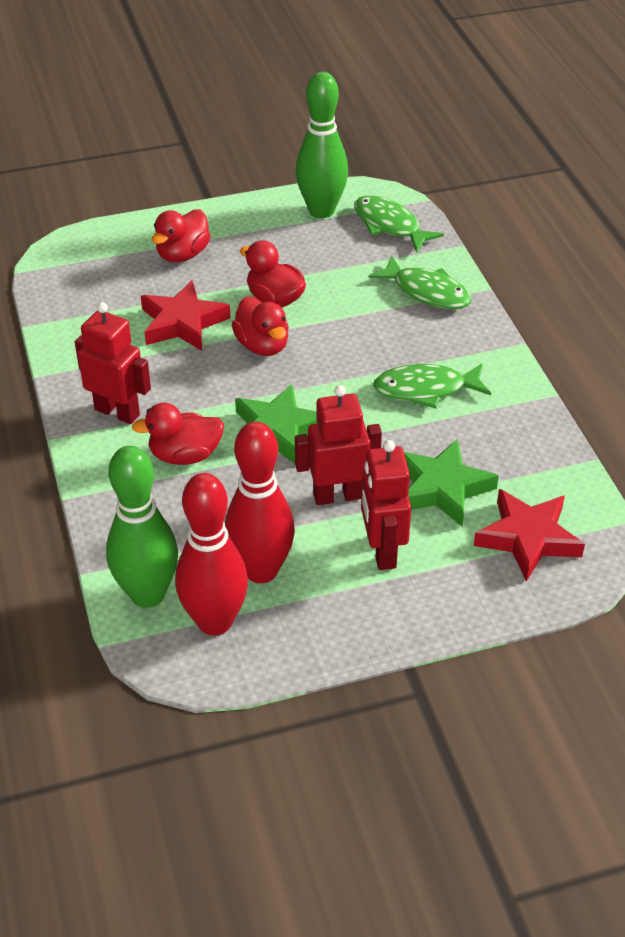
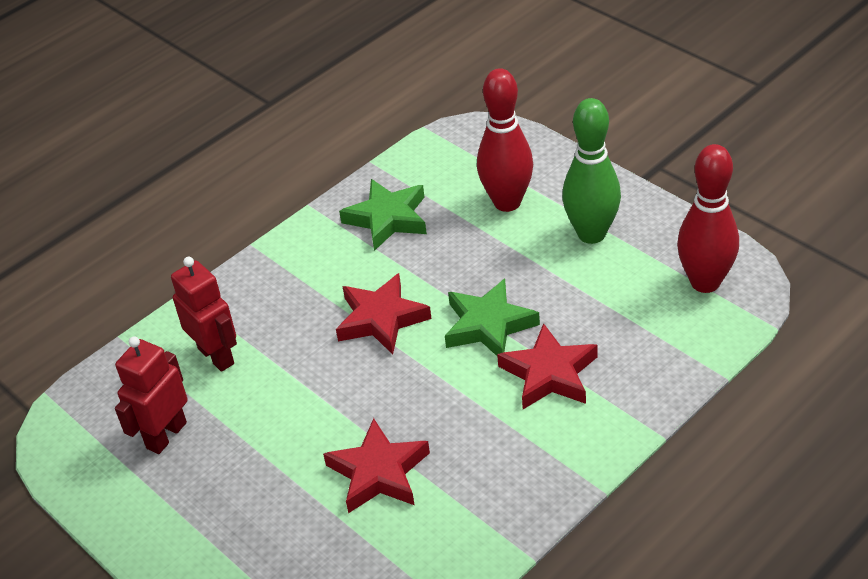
green bowling pin: 2 -> 1
green fish: 3 -> 0
red duck: 4 -> 0
red robot: 3 -> 2
red star: 2 -> 3

